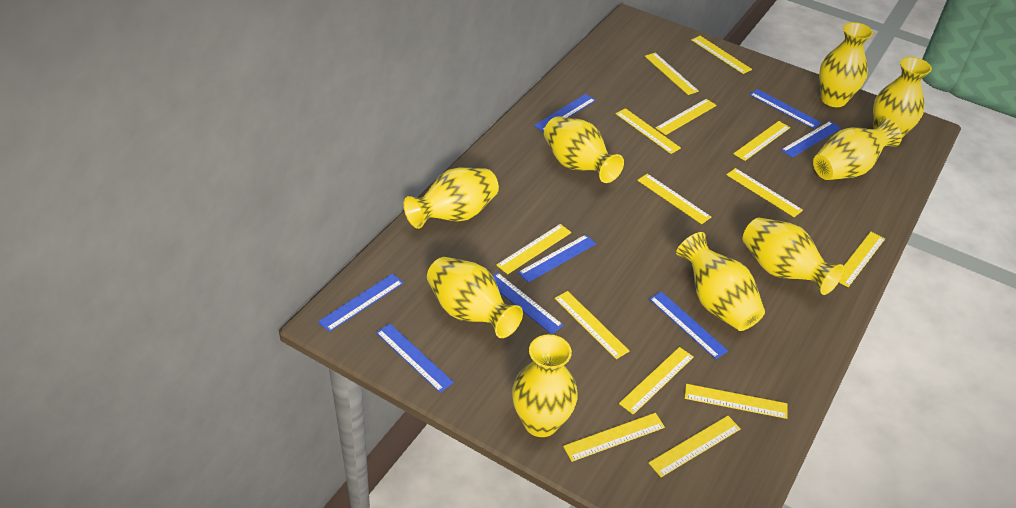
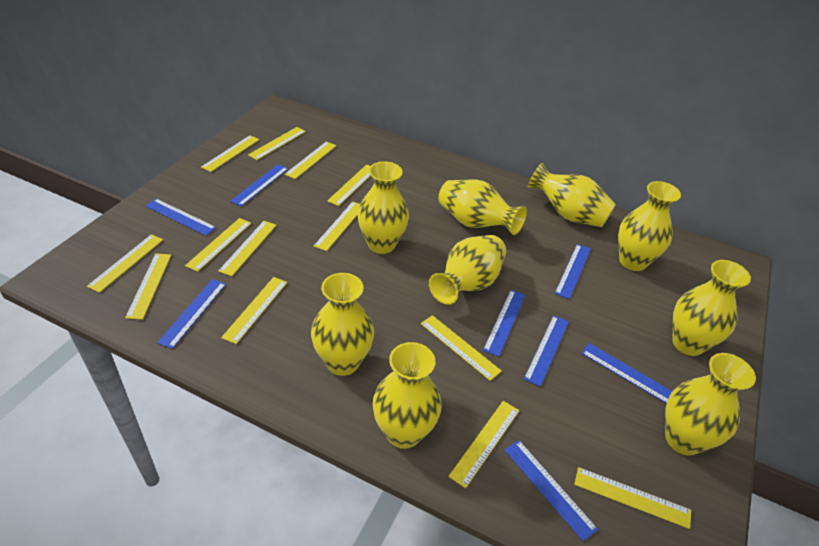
yellow ruler: 14 -> 13

